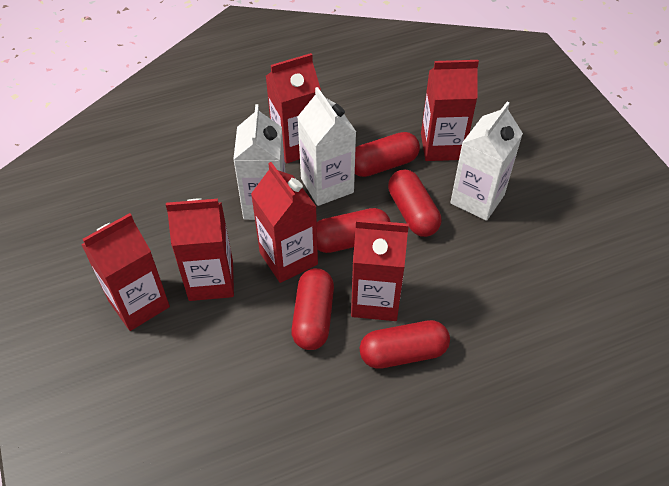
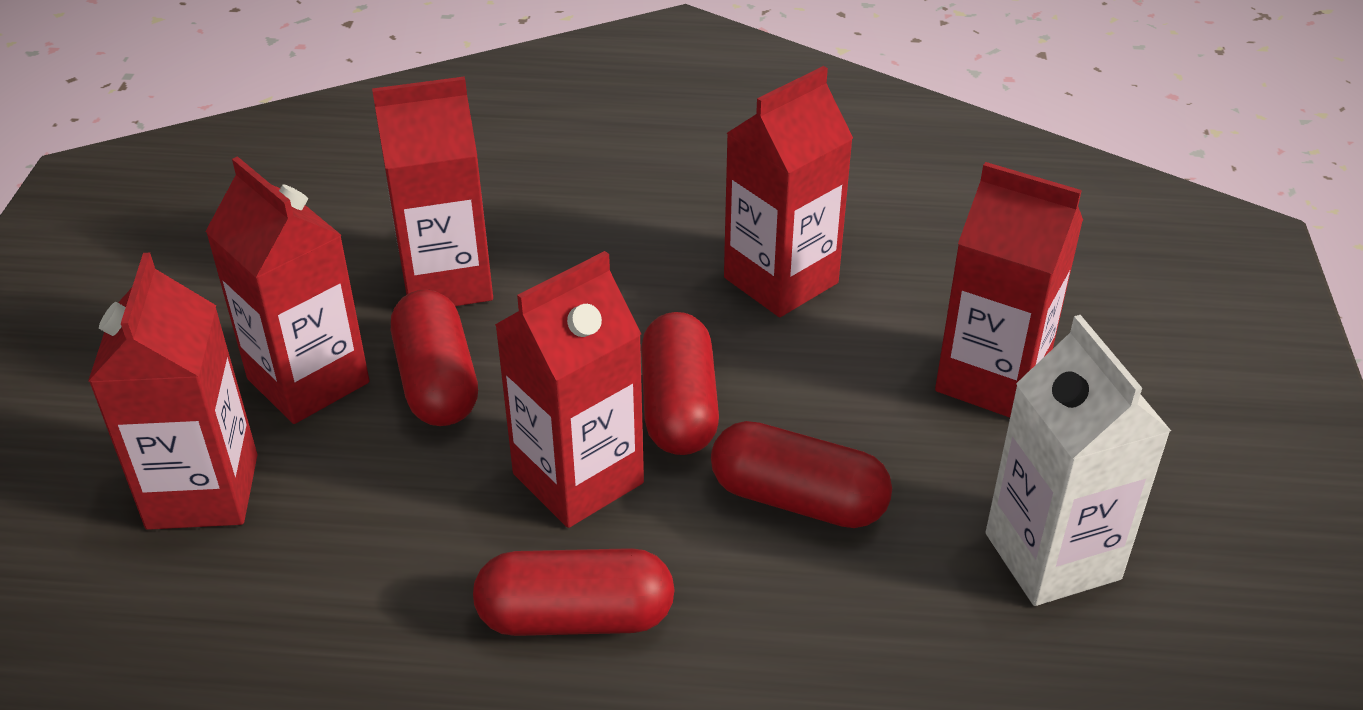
red capsule: 5 -> 4
white carton: 3 -> 1

